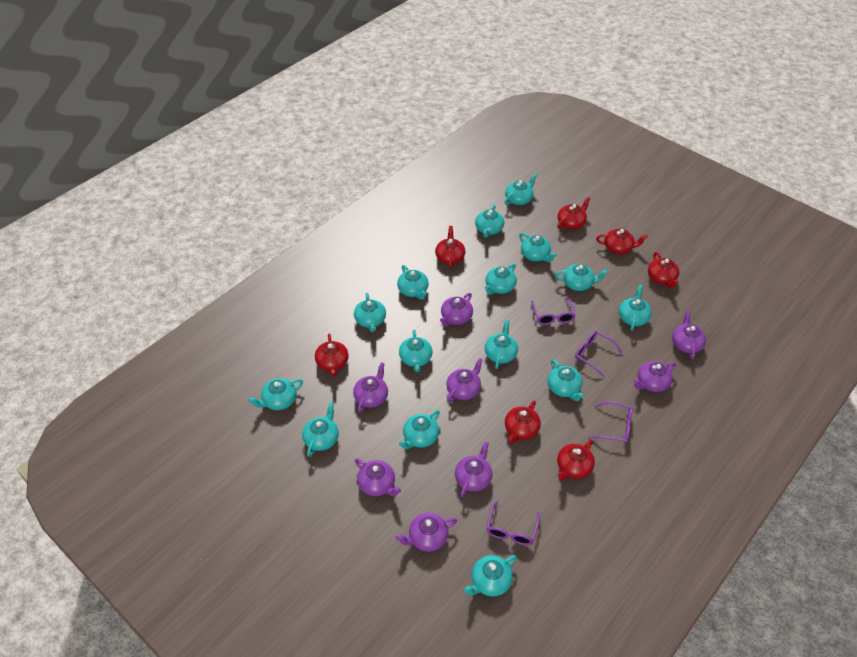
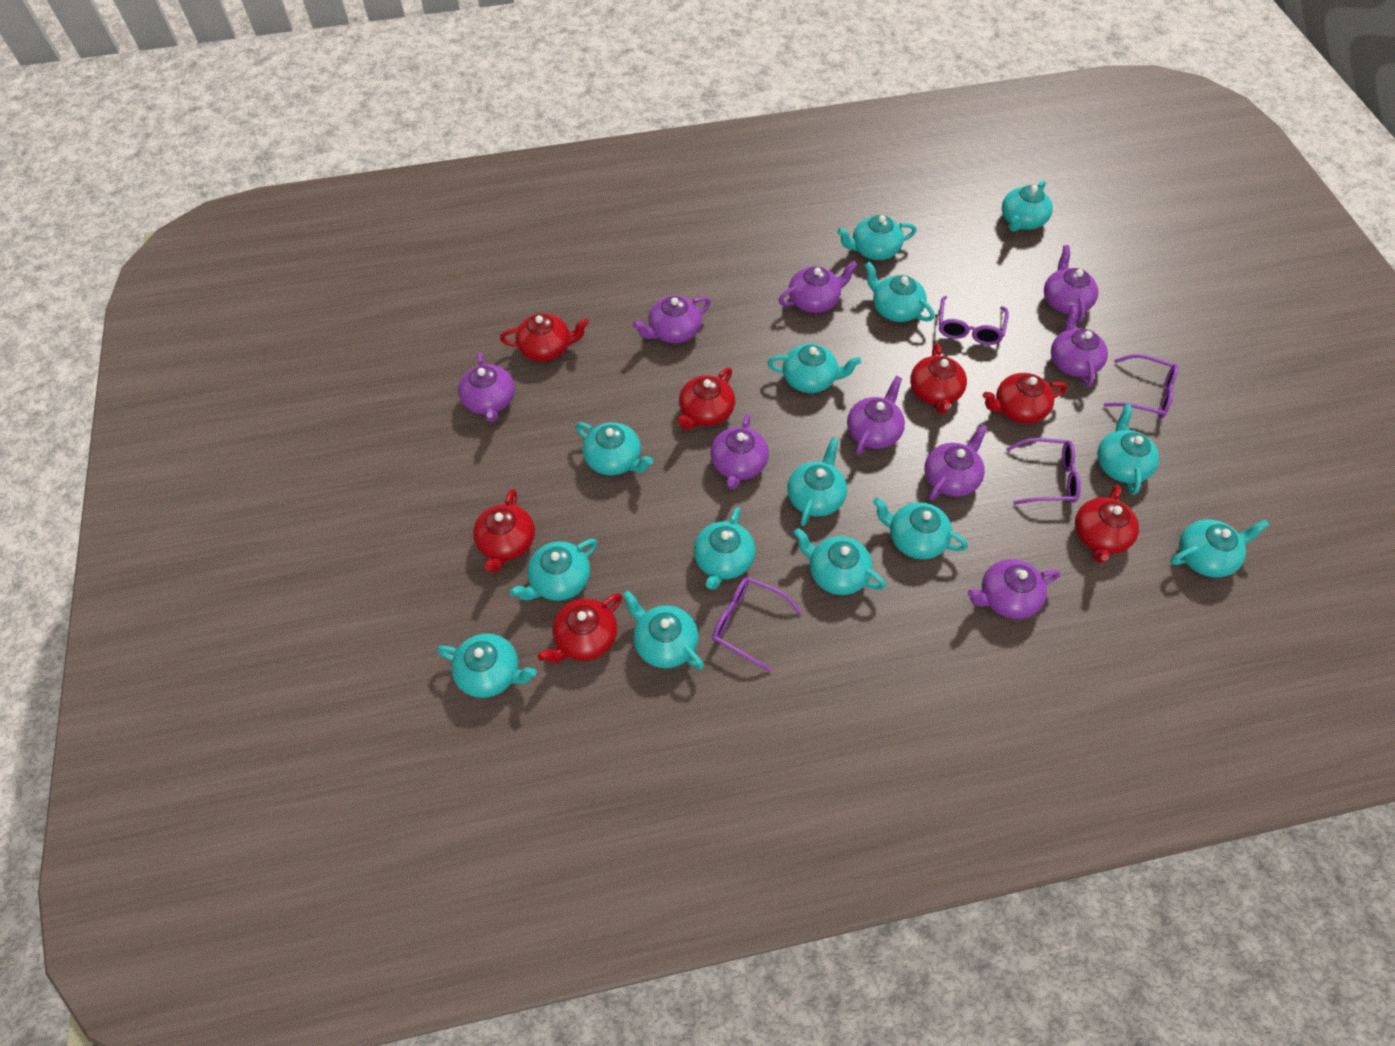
purple teapot: 8 -> 9
turquoise teapot: 15 -> 14

